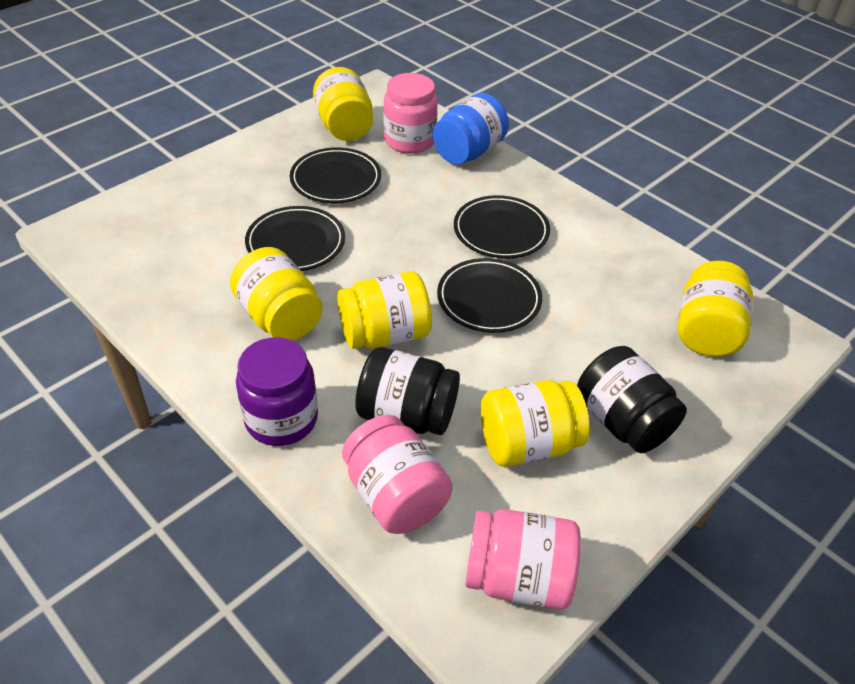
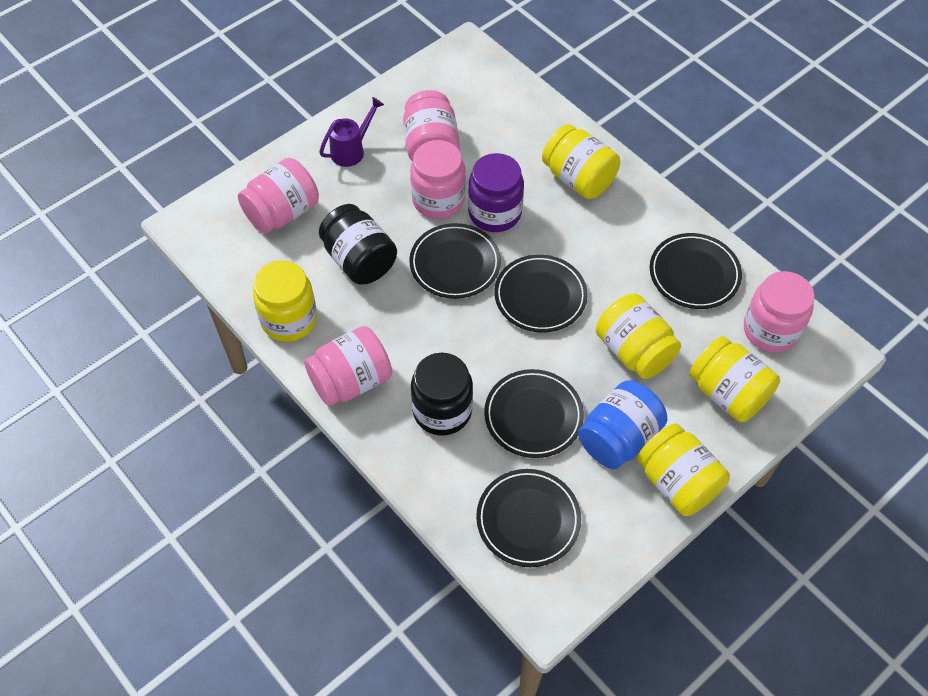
black plate: 4 -> 5
pink jar: 3 -> 5
purple watering can: 0 -> 1

